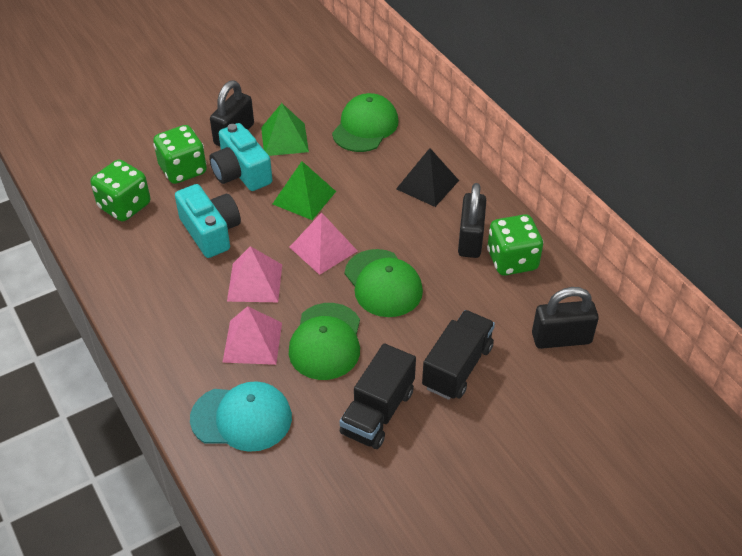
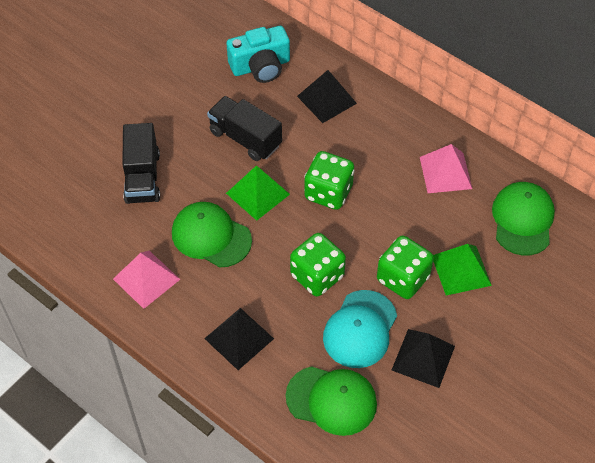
black padlock: 3 -> 0
black pyramid: 1 -> 3
pink pyramid: 3 -> 2
turquoise camera: 2 -> 1

